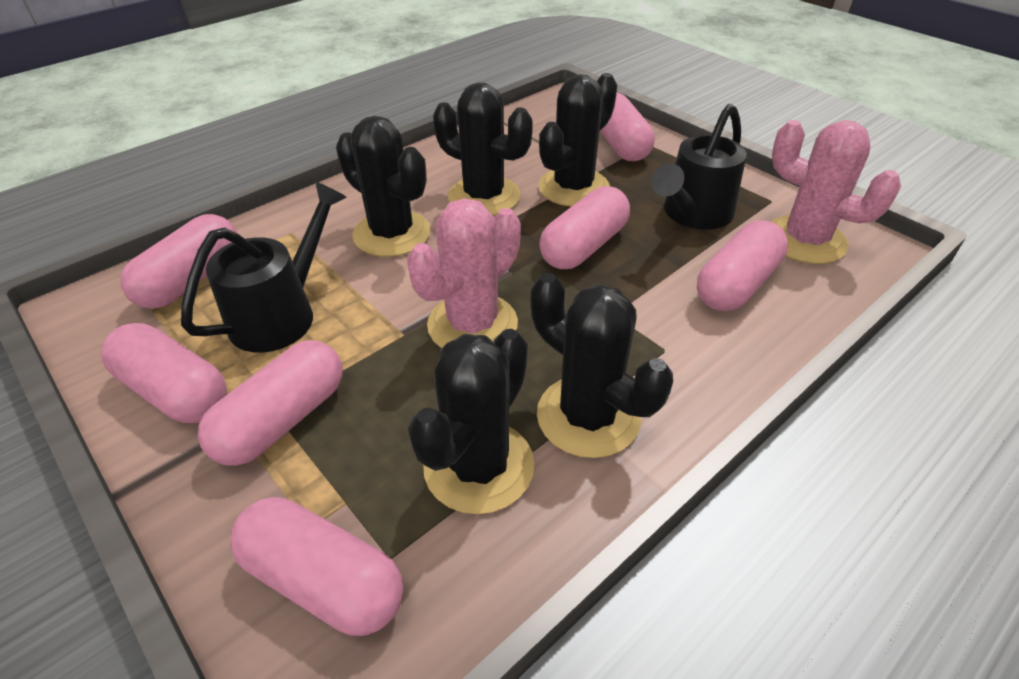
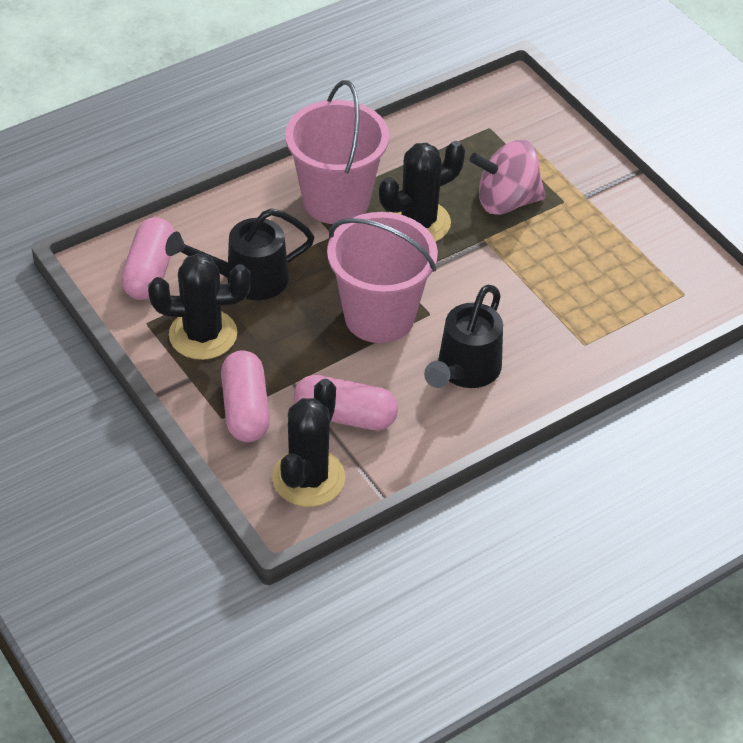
black cactus: 5 -> 3
pink bucket: 0 -> 2
pink cactus: 2 -> 0
pink capsule: 7 -> 3
pink spinning top: 0 -> 1

